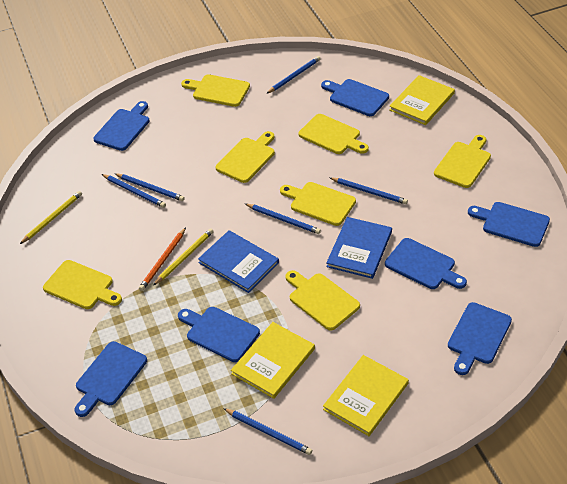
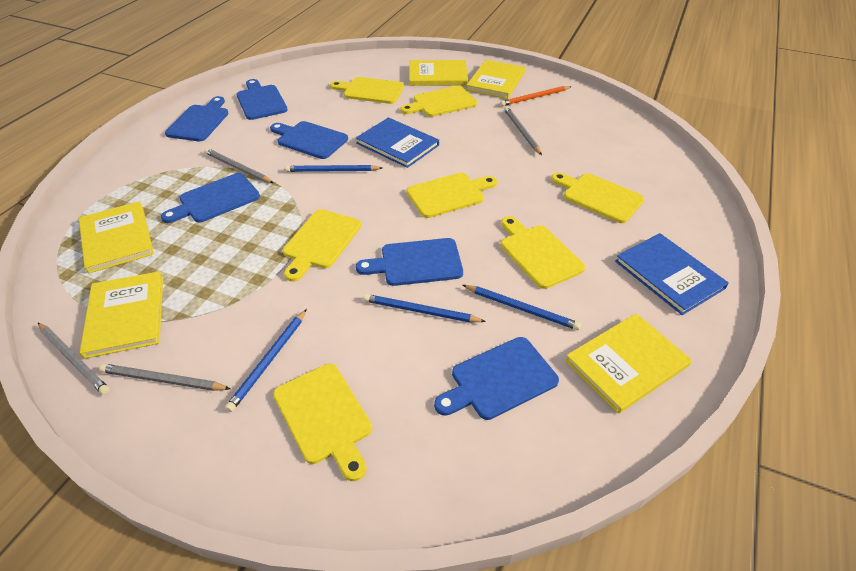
blue cutting board: 7 -> 6
blue pencil: 6 -> 4
grey pencil: 0 -> 4
yellow book: 3 -> 5
yellow pencil: 2 -> 0

